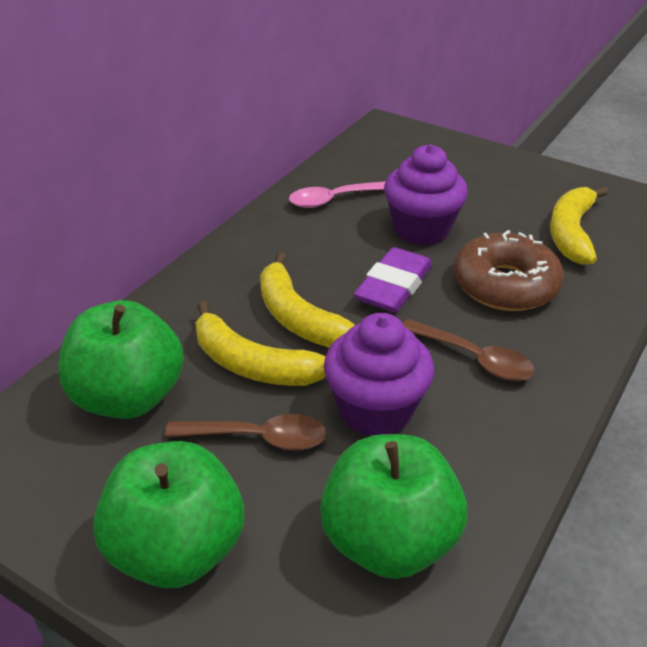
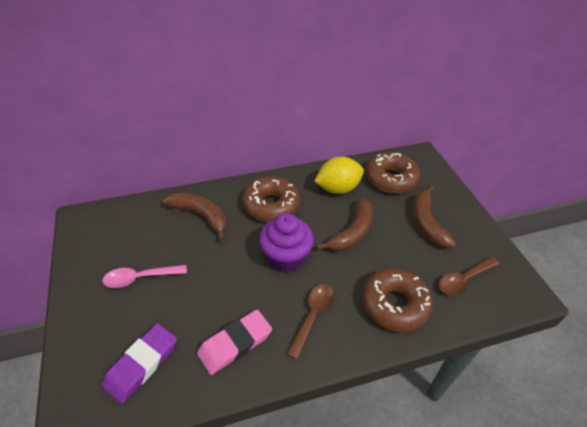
brown banana: 0 -> 3
brown donut: 1 -> 3
green apple: 3 -> 0
pink eraser: 0 -> 1
purple cupcake: 2 -> 1
yellow banana: 3 -> 0
yellow lemon: 0 -> 1

